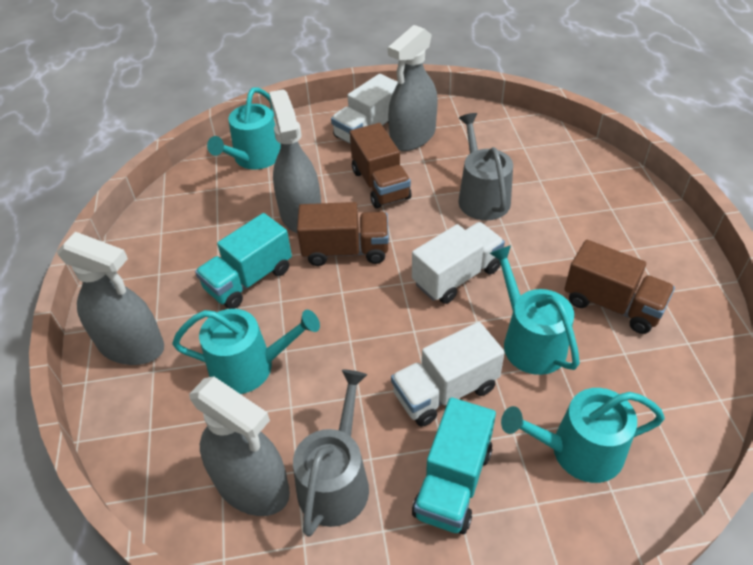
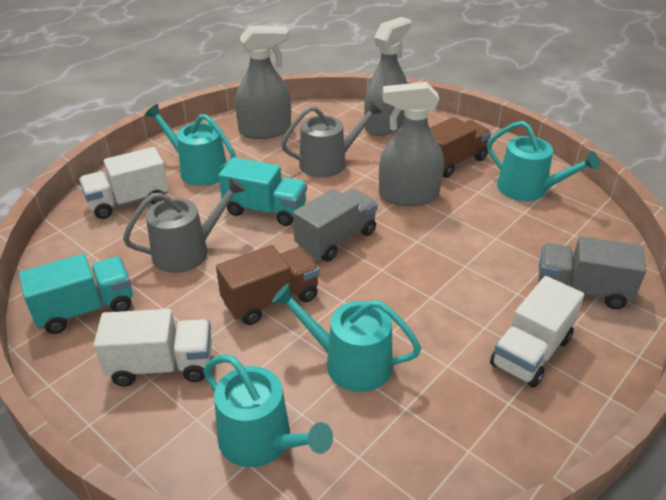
brown truck: 3 -> 2
grey spray bottle: 4 -> 3
grey truck: 0 -> 2

